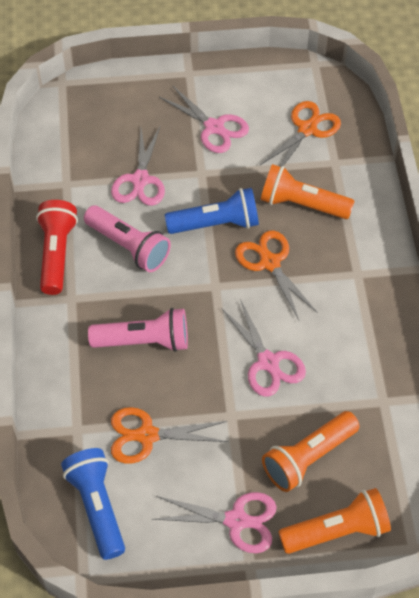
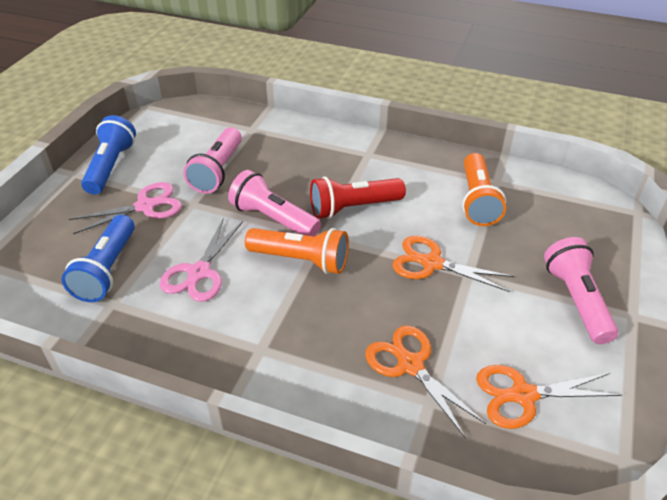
orange flashlight: 3 -> 2
pink flashlight: 2 -> 3
pink scissors: 4 -> 2

